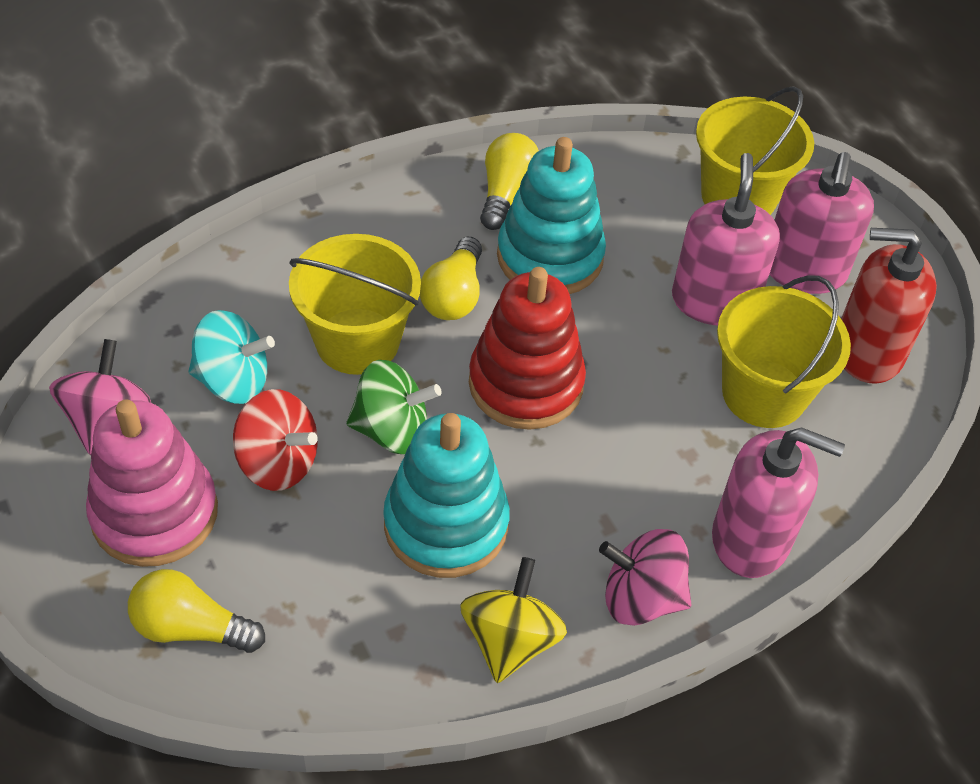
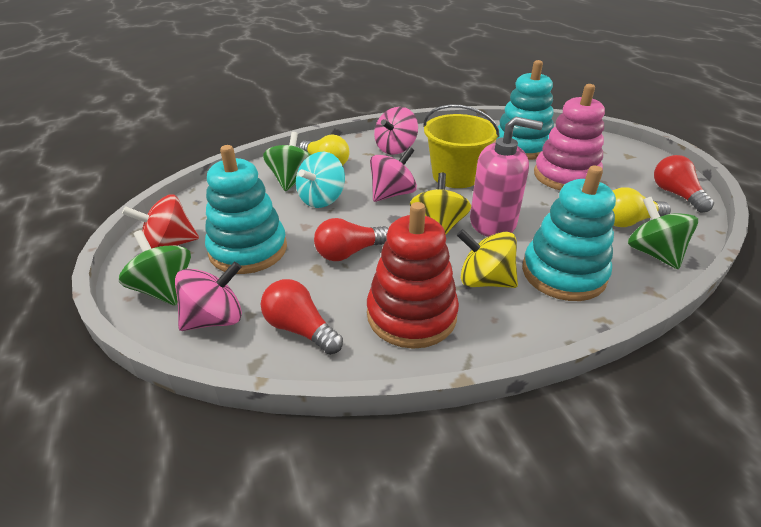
green spinning top: 1 -> 3
pink soap dispenser: 3 -> 1
pink spinning top: 2 -> 3
red light bulb: 0 -> 3
red soap dispenser: 1 -> 0
turquoise stacking toy: 2 -> 3
yellow bucket: 3 -> 1
yellow light bulb: 3 -> 2
yellow spinning top: 1 -> 2

